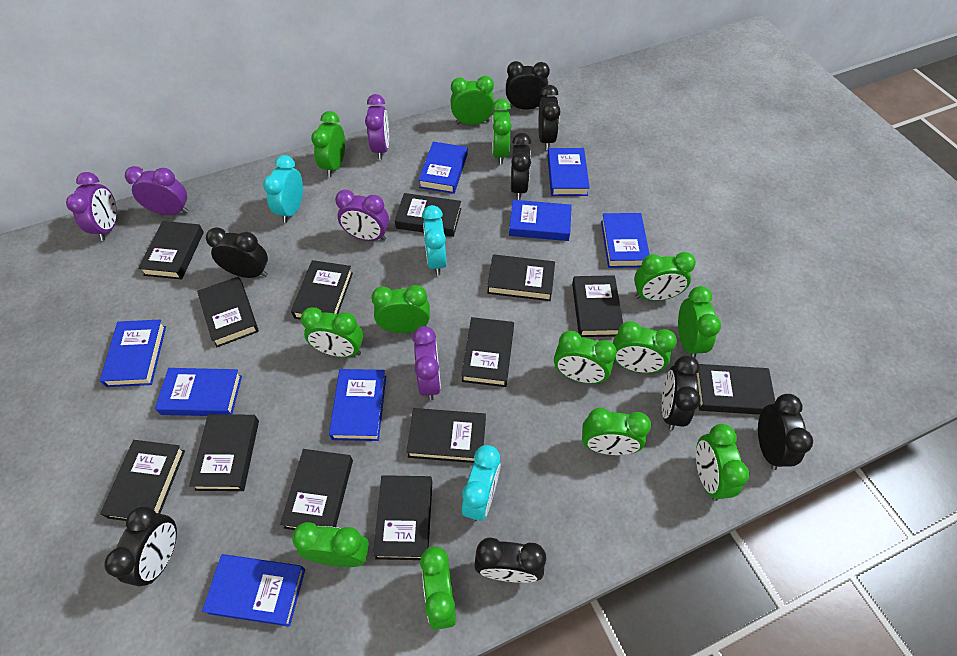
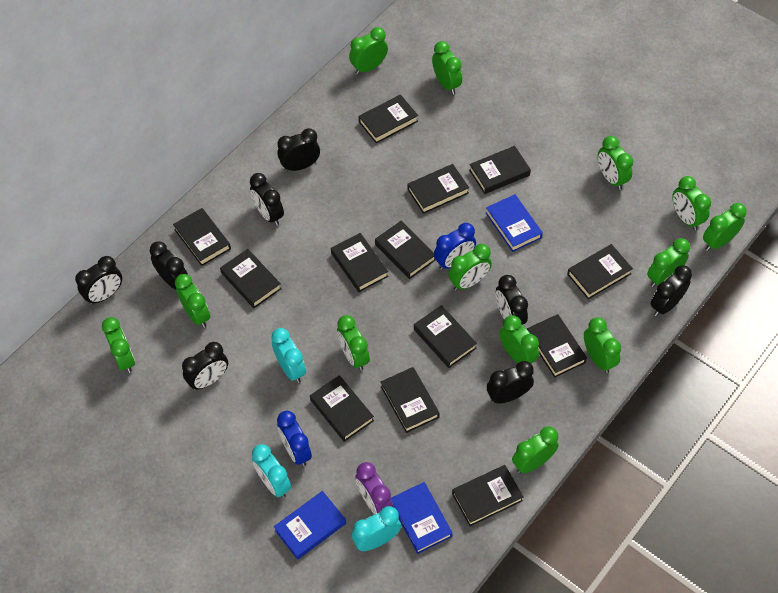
blue book: 8 -> 3
blue clock: 0 -> 2
purple clock: 5 -> 1

